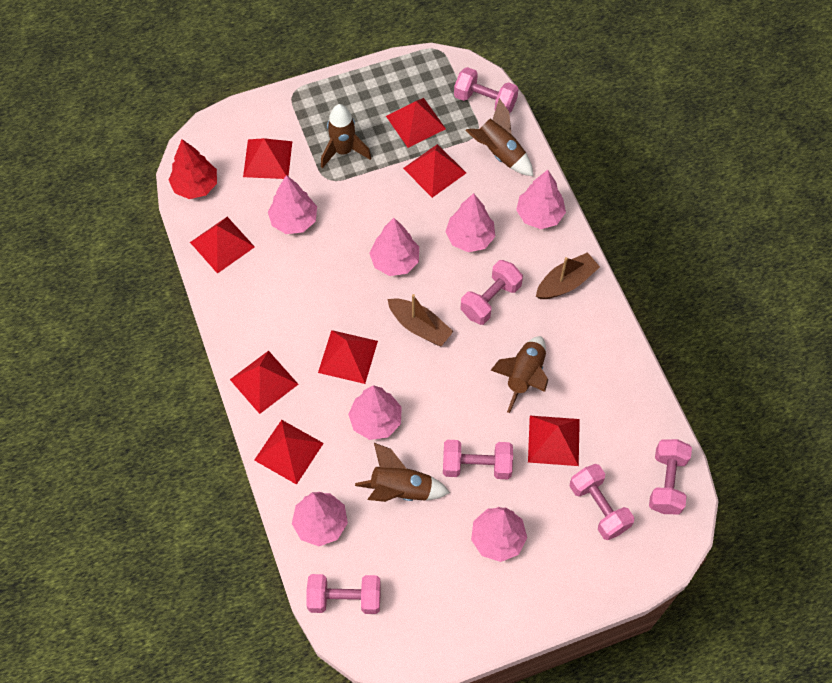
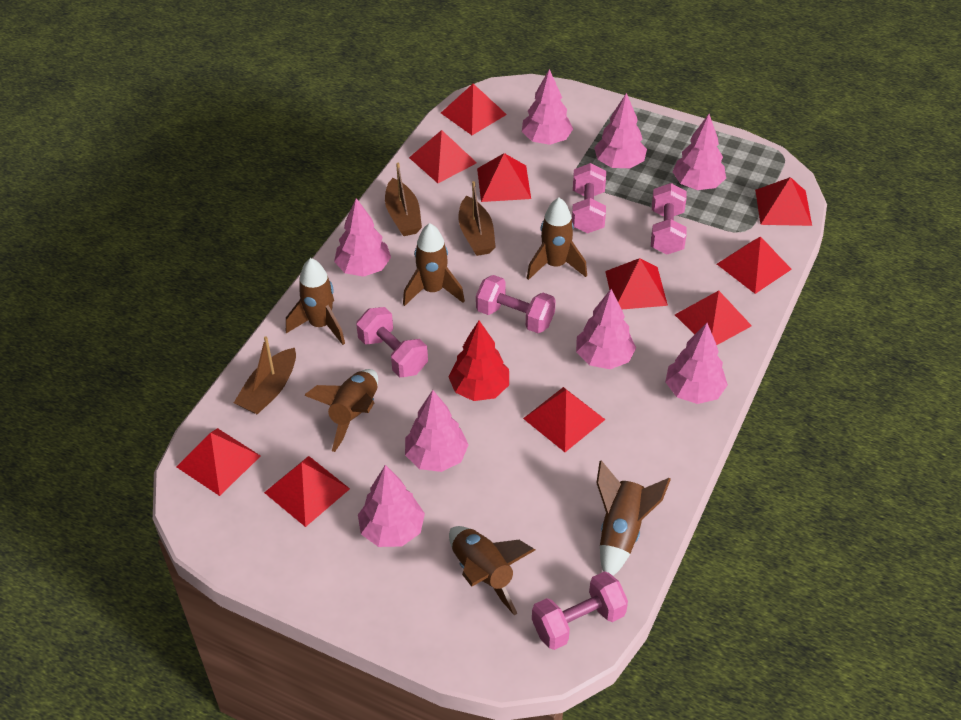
brown boat: 2 -> 3
brown rocket: 4 -> 6
pink dumbbell: 6 -> 5
pink tree: 7 -> 8
red pyramid: 8 -> 10

